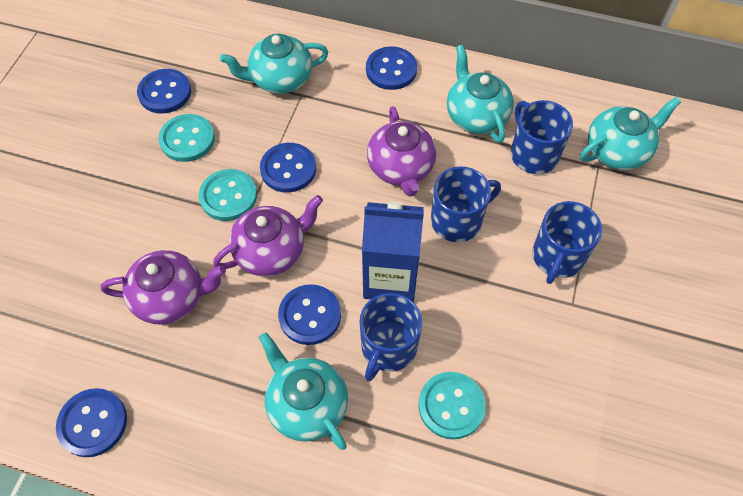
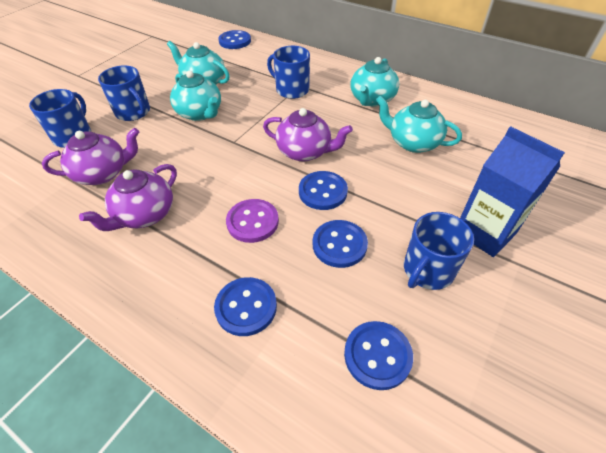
purple button: 0 -> 1
turquoise button: 3 -> 0

